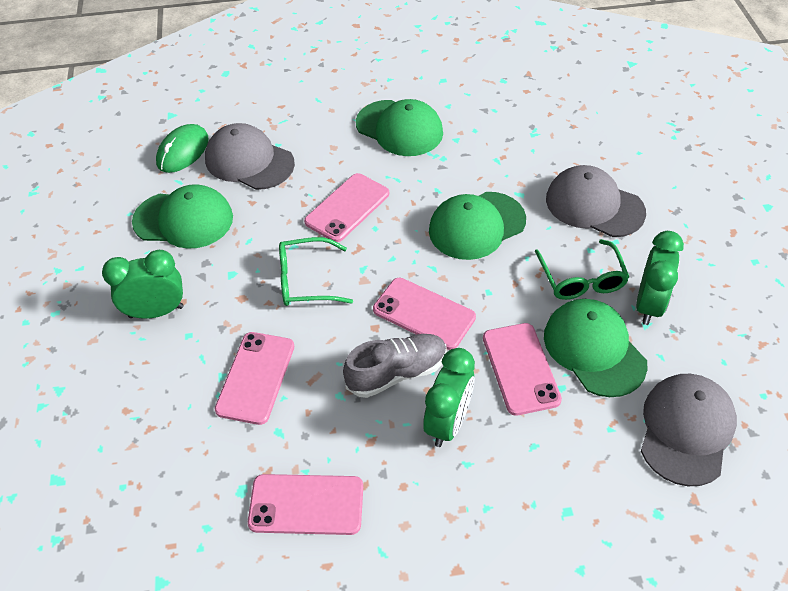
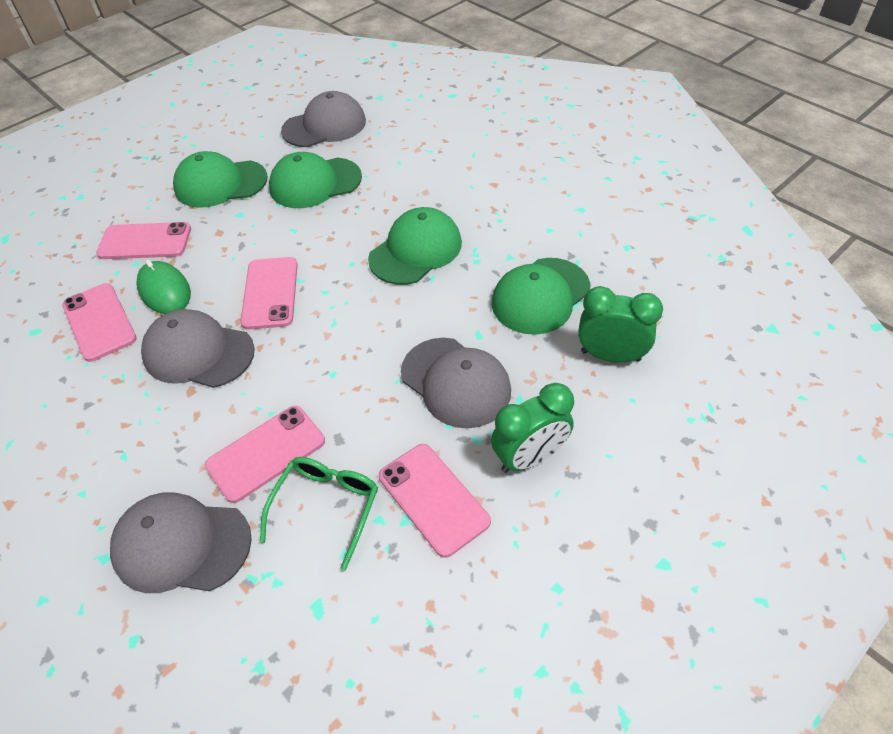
green clock: 3 -> 2
green glasses: 2 -> 1
grey cap: 3 -> 4
grey shoe: 1 -> 0

